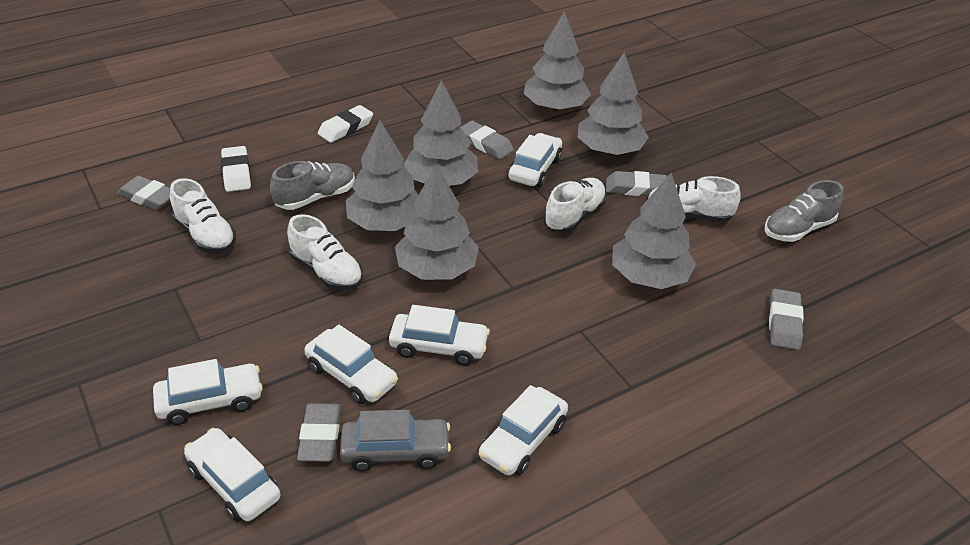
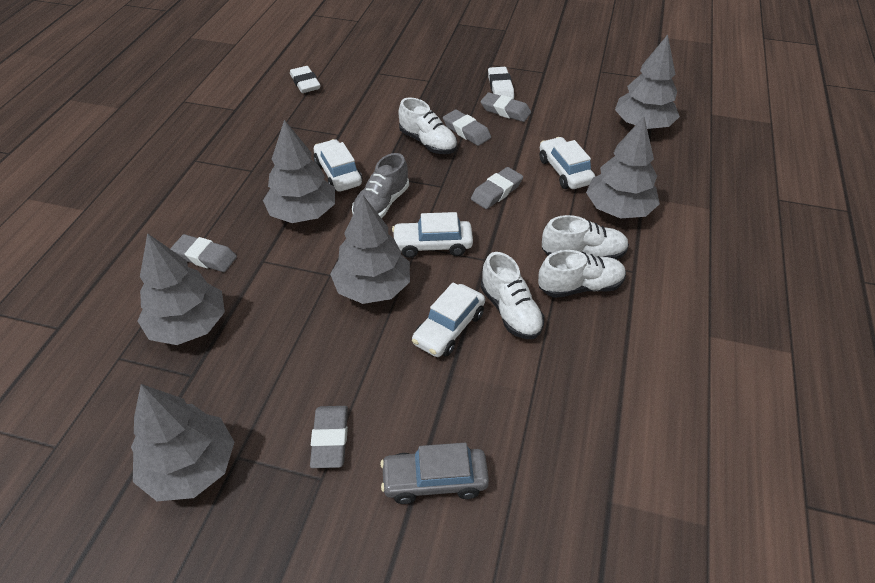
grey shoe: 2 -> 1
white car: 6 -> 4

